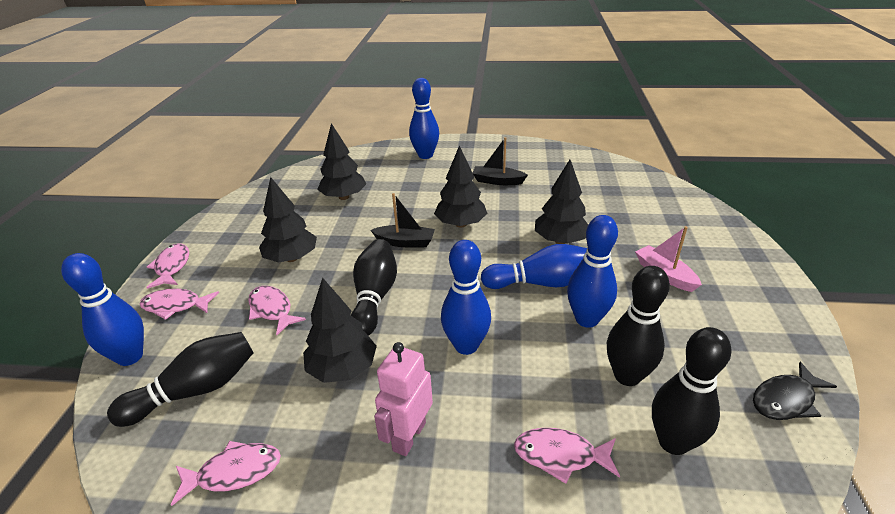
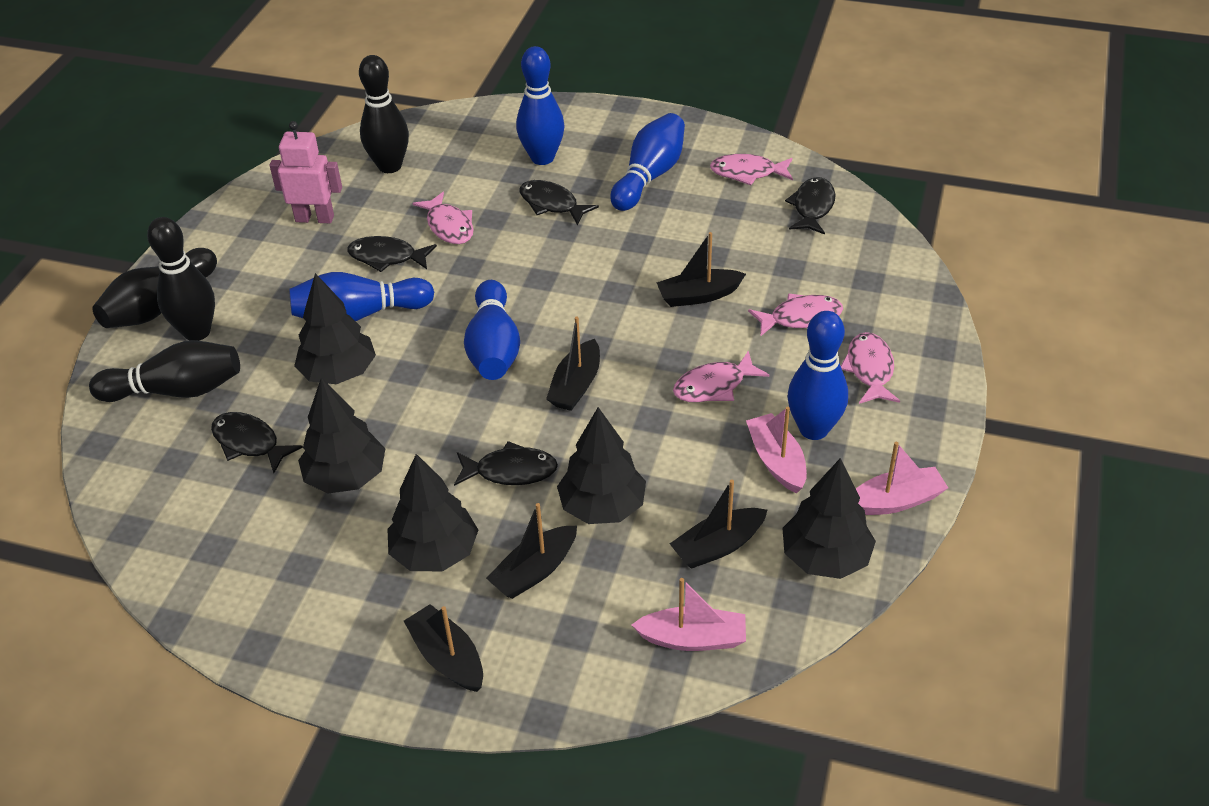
black boat: 2 -> 5
black fish: 1 -> 5
pink boat: 1 -> 3

